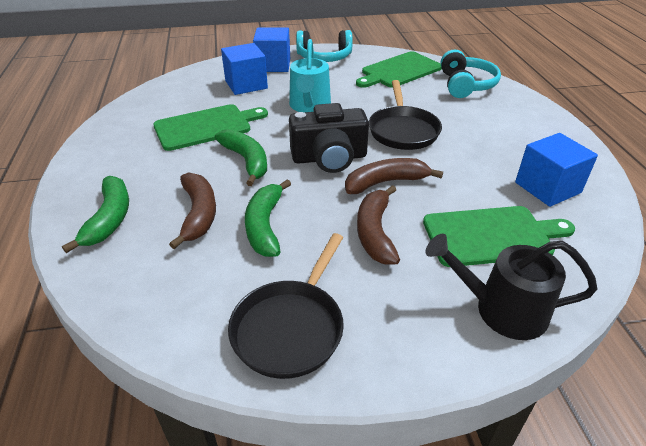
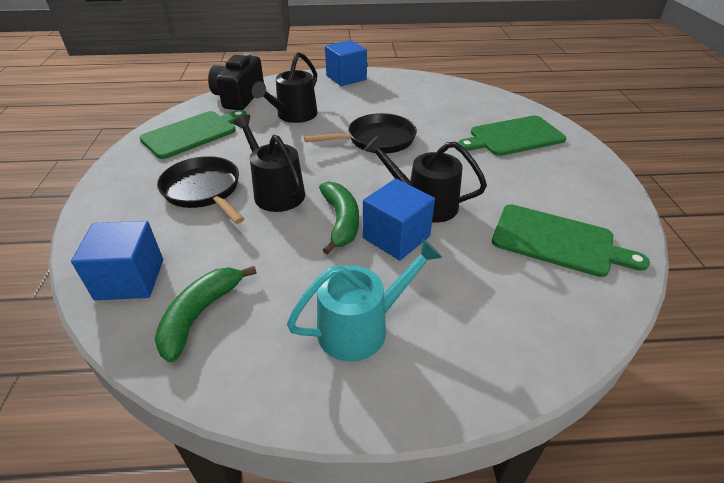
black watering can: 1 -> 3
brown banana: 3 -> 0
green banana: 3 -> 2
turquoise headphones: 2 -> 0

